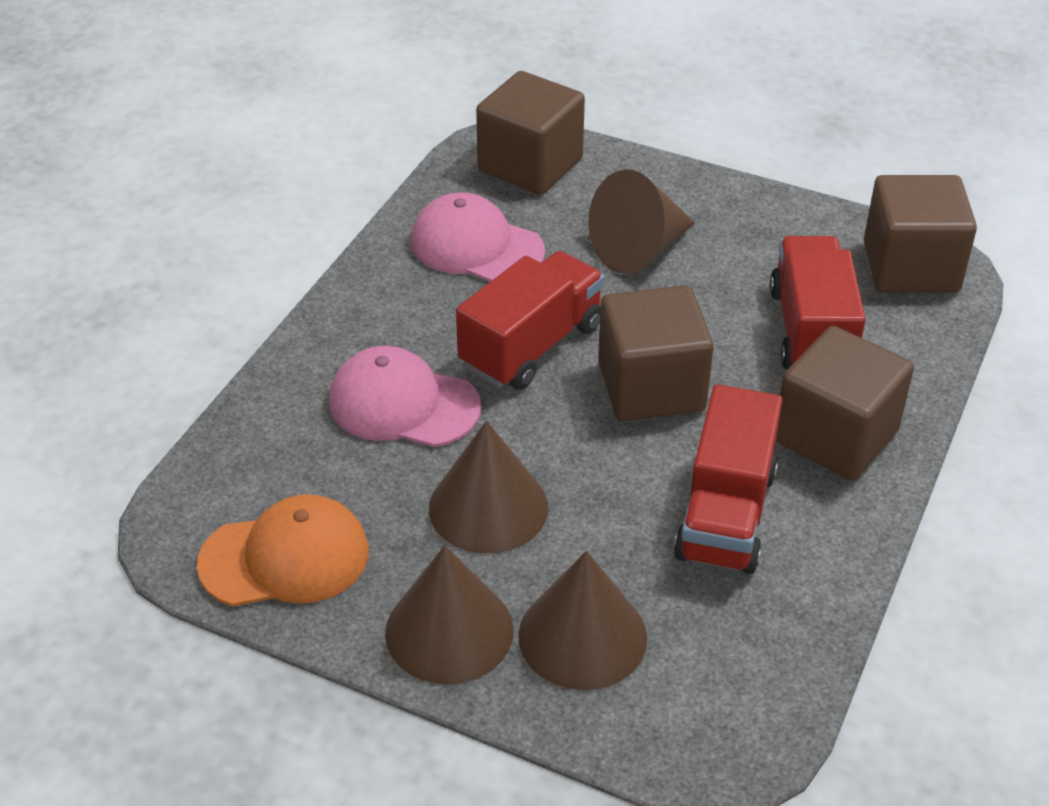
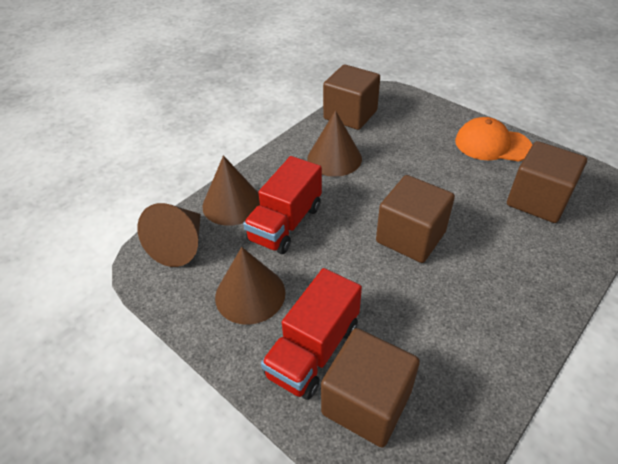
pink cap: 2 -> 0
red truck: 3 -> 2

